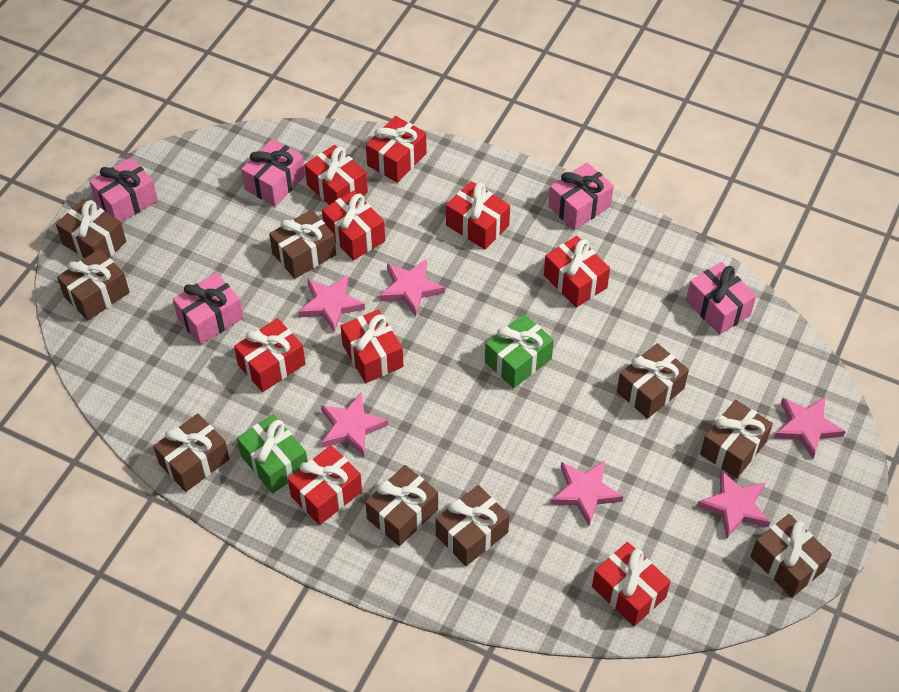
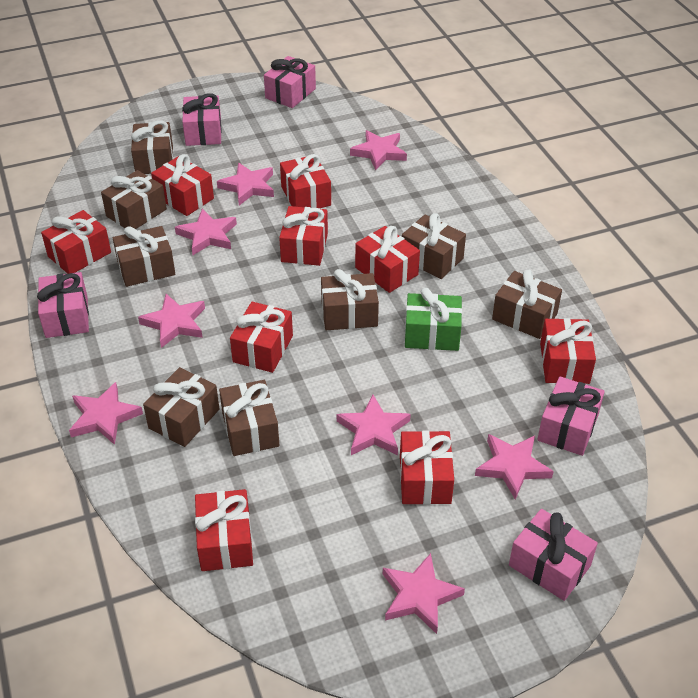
brown gift: 9 -> 8
green gift: 2 -> 1
pink star: 6 -> 8

